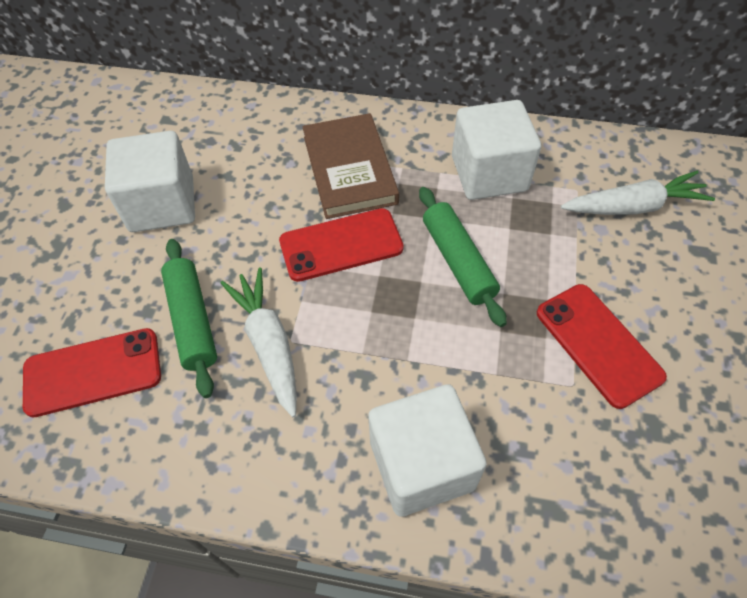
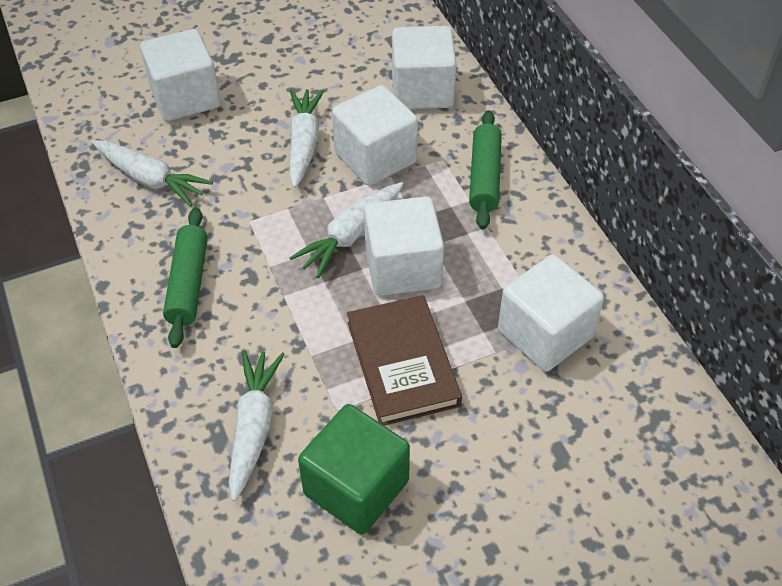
green cube: 0 -> 1
red phone: 3 -> 0
white carrot: 2 -> 4
white cube: 3 -> 5

